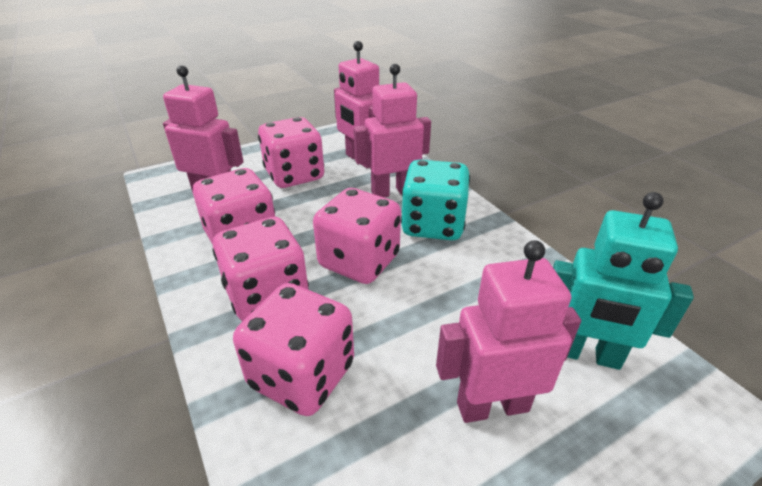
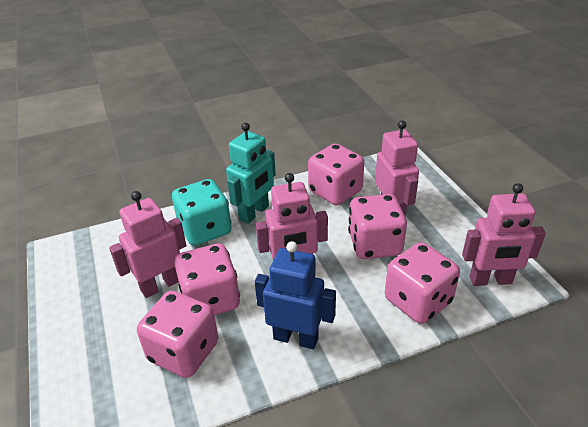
blue robot: 0 -> 1

